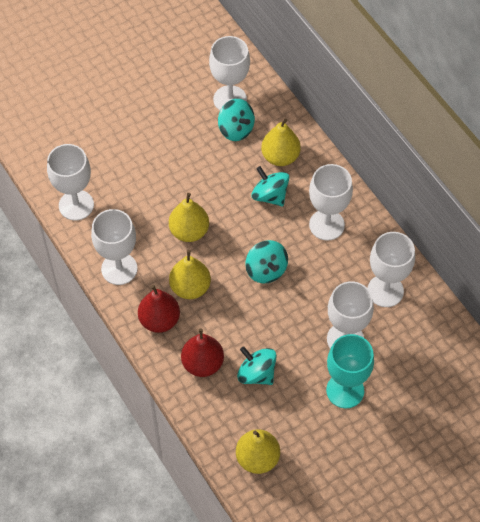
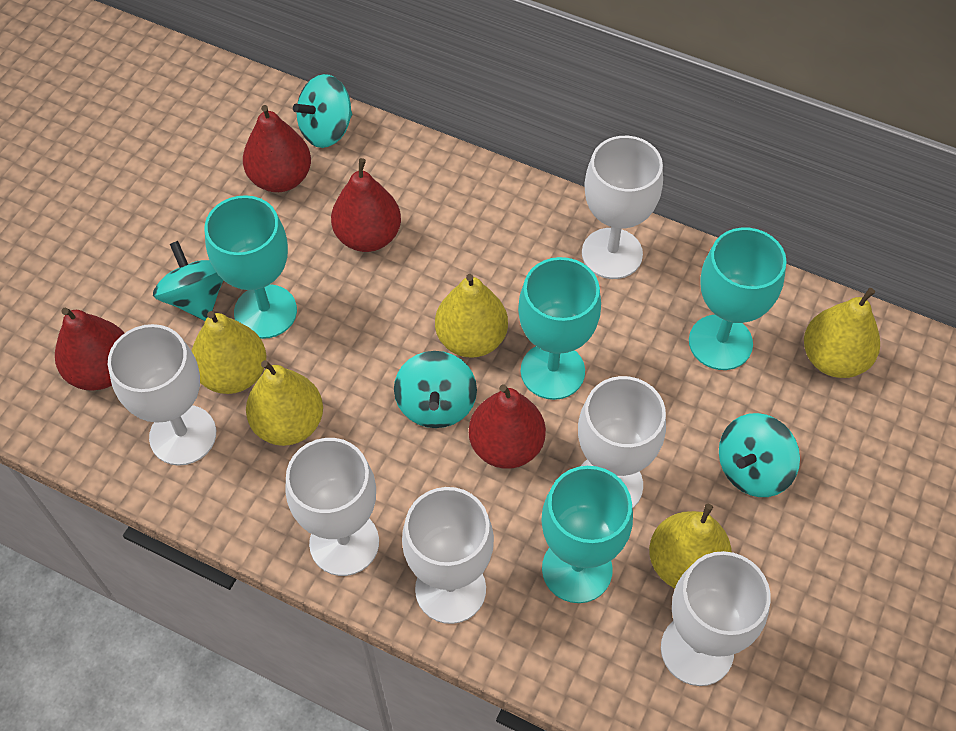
red pear: 2 -> 4
turquoise goblet: 1 -> 4
yellow pear: 4 -> 5

